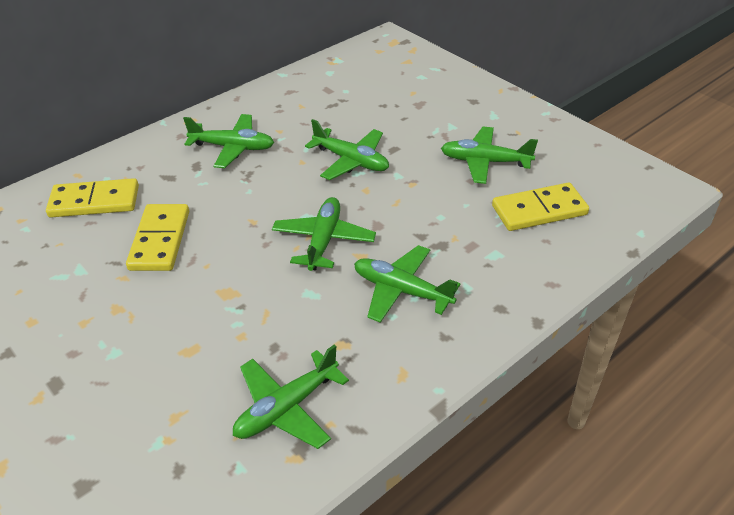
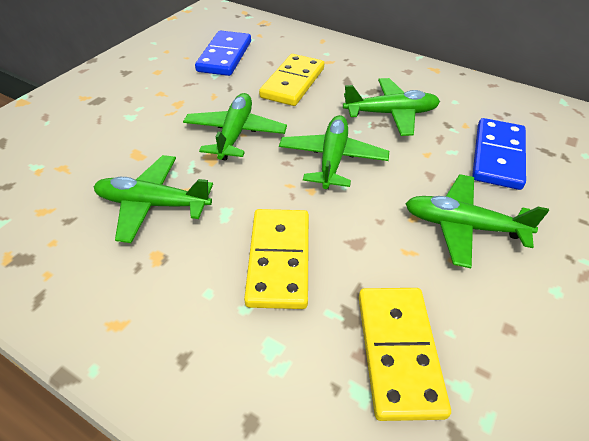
blue domino: 0 -> 2
green plane: 6 -> 5

